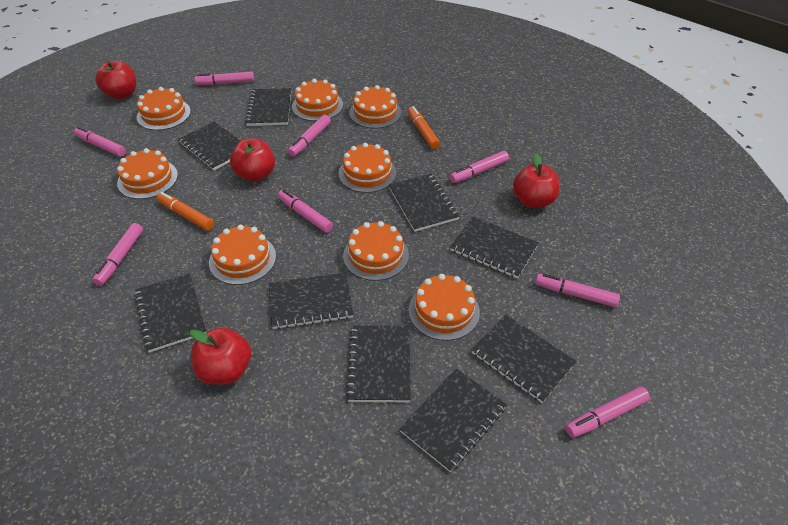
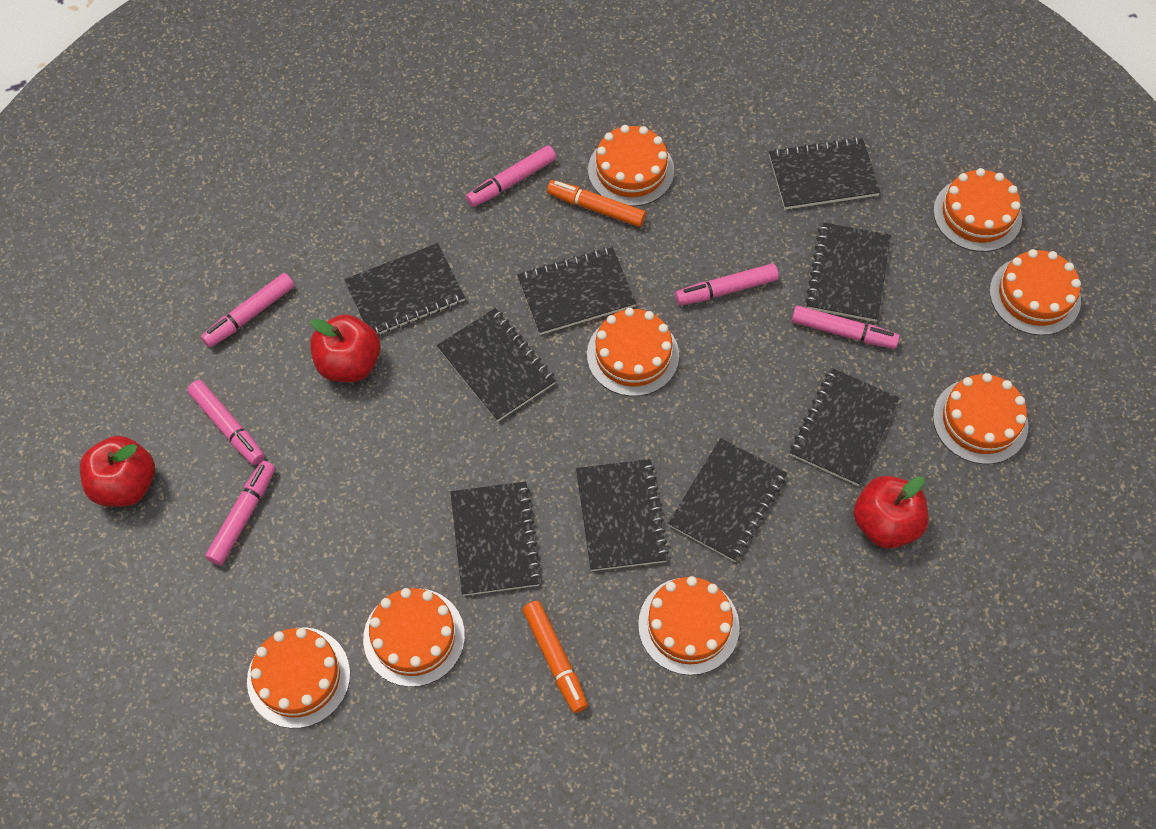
pink marker: 8 -> 6
red apple: 4 -> 3

